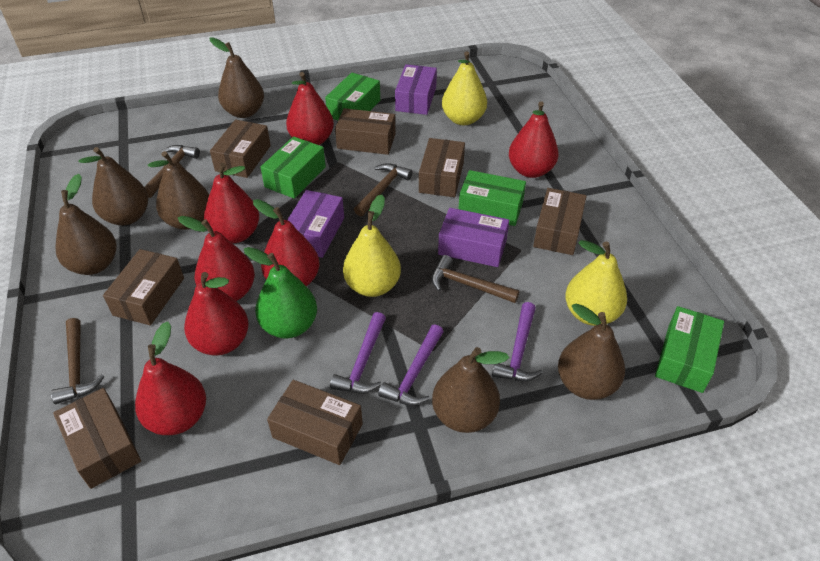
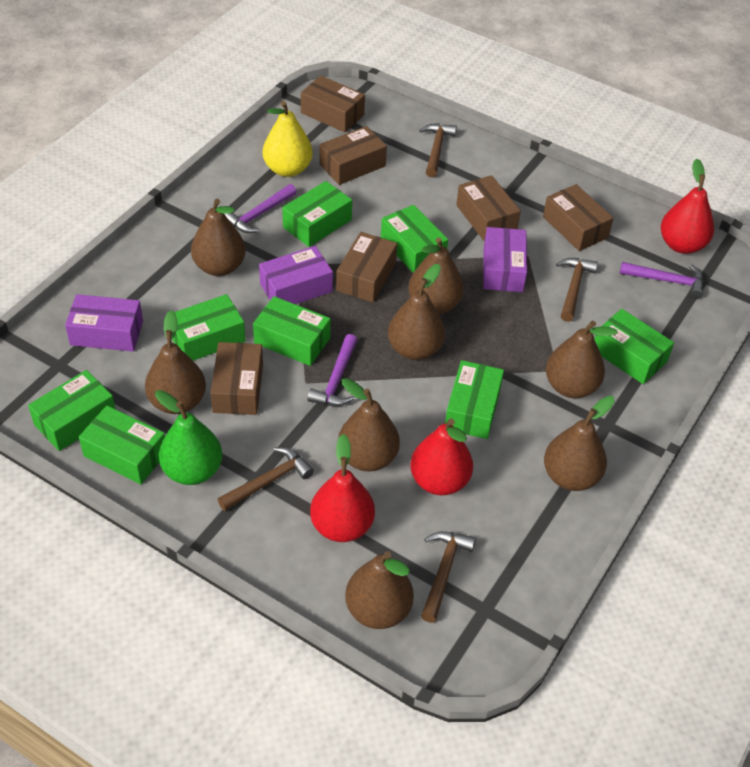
brown box: 7 -> 6
brown pear: 6 -> 8
green box: 4 -> 8
red pear: 7 -> 3
yellow pear: 3 -> 1

